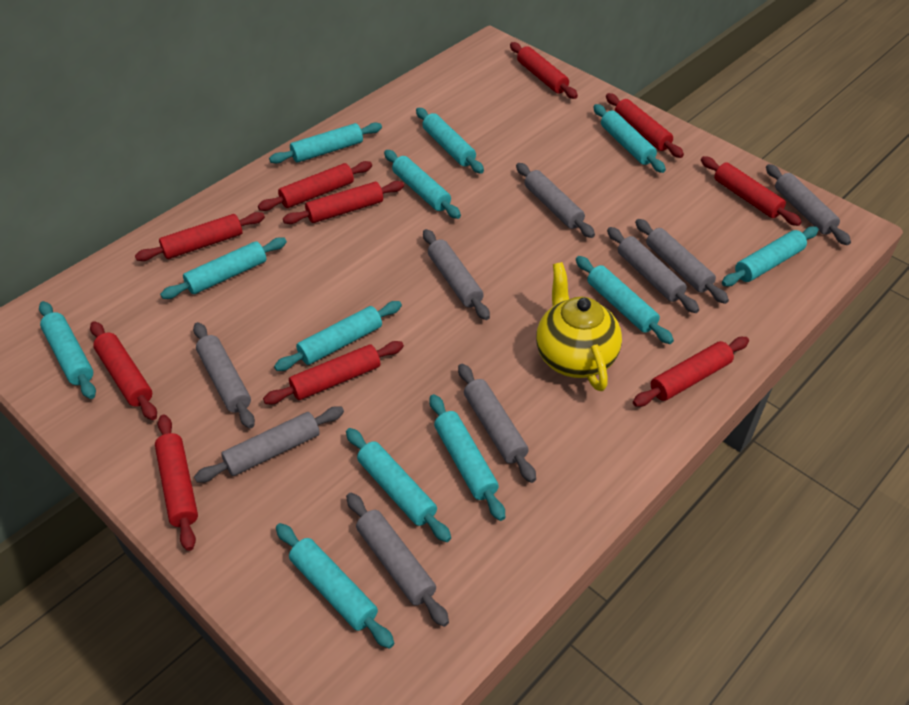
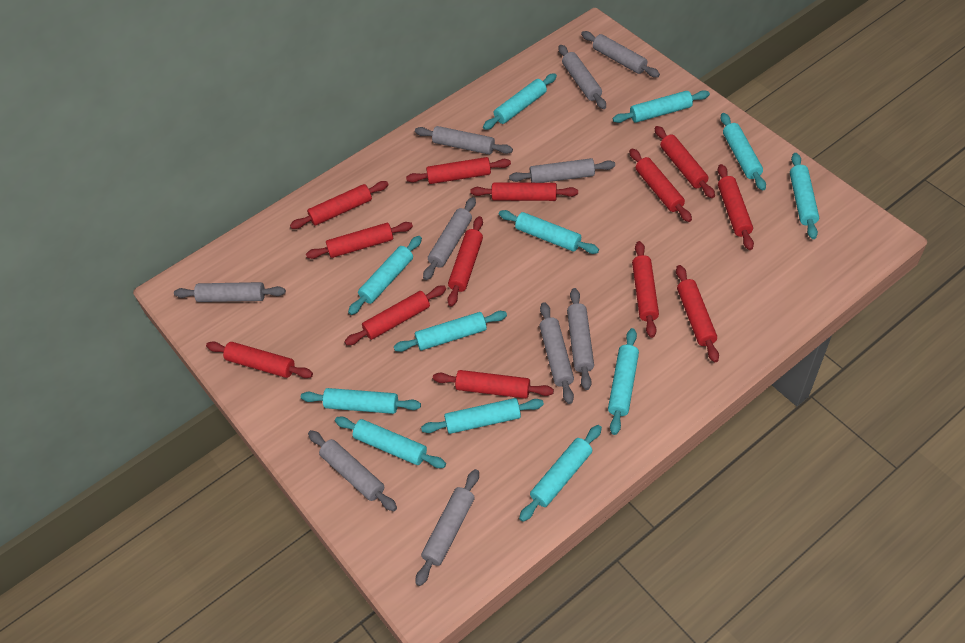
grey rolling pin: 9 -> 10
red rolling pin: 10 -> 13
yellow teapot: 1 -> 0

